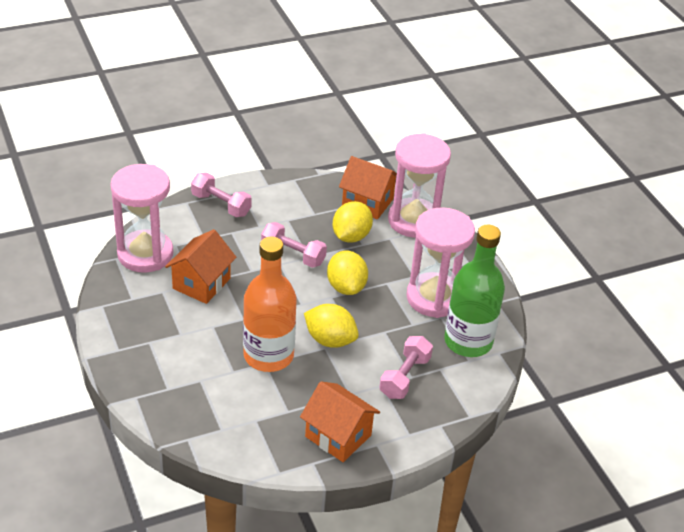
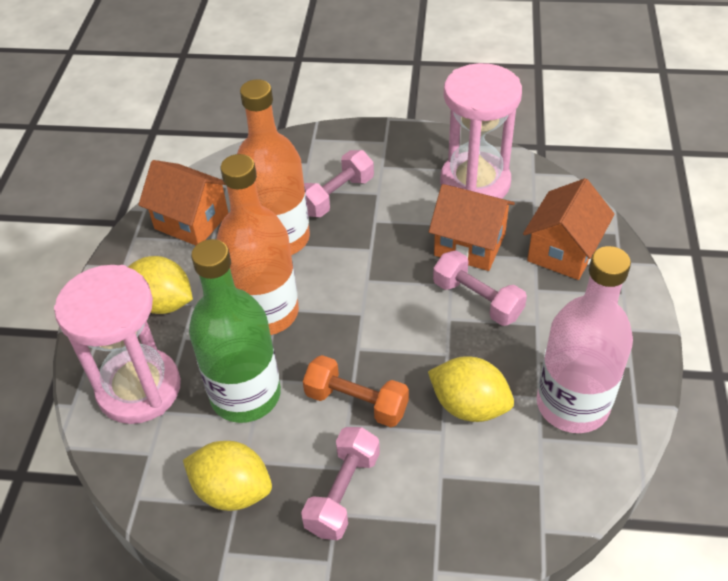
orange bottle: 1 -> 2
orange dumbbell: 0 -> 1
pink bottle: 0 -> 1
pink hourglass: 3 -> 2

